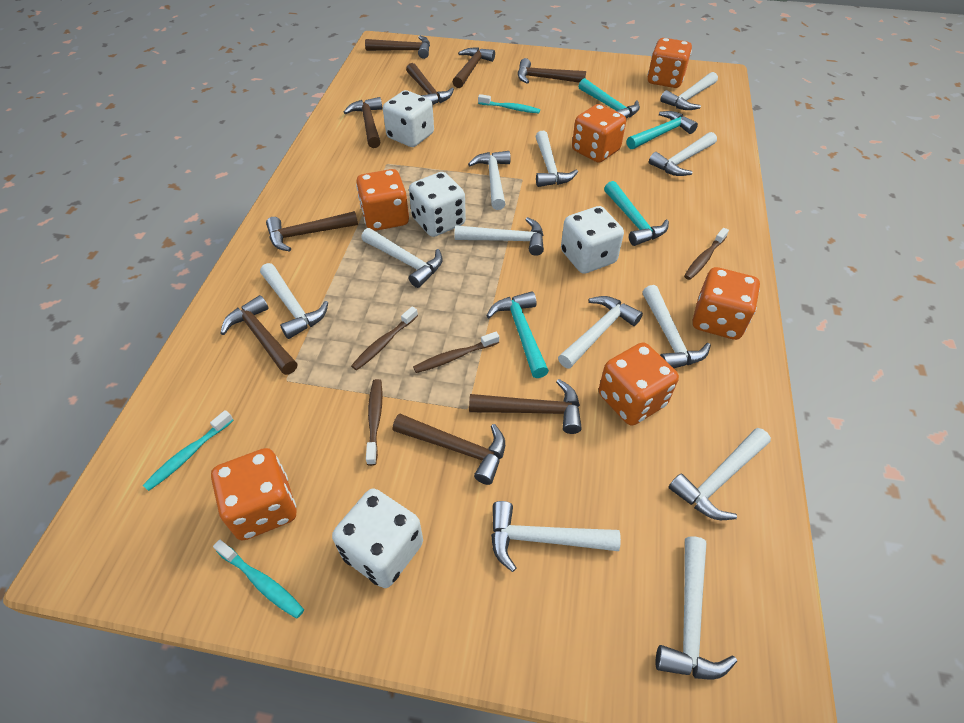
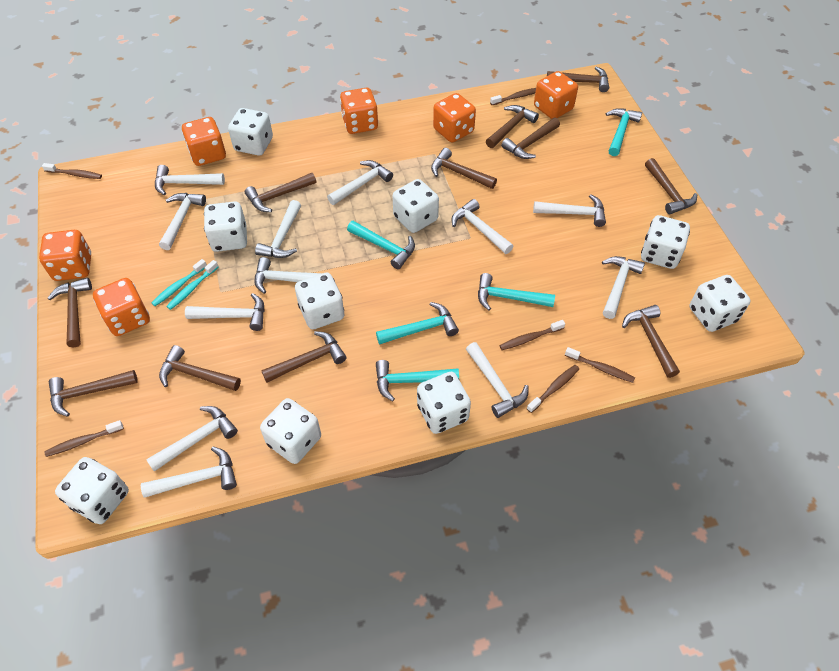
brown hammer: 9 -> 11
brown toothbrush: 4 -> 6
turquoise hammer: 4 -> 5
turquoise toothbrush: 3 -> 2
white dice: 4 -> 9

